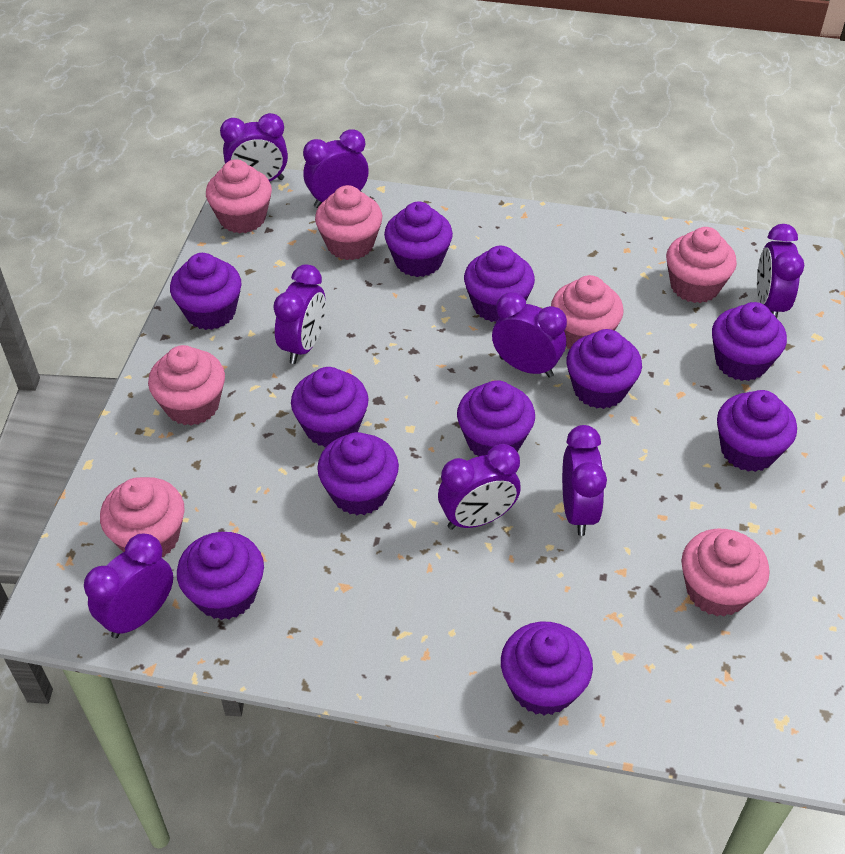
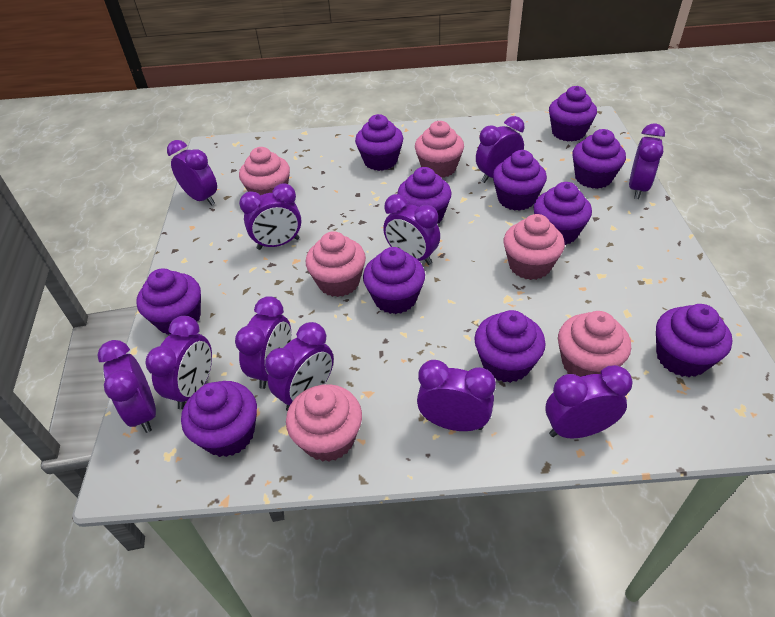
pink cupcake: 7 -> 6
purple clock: 8 -> 11

